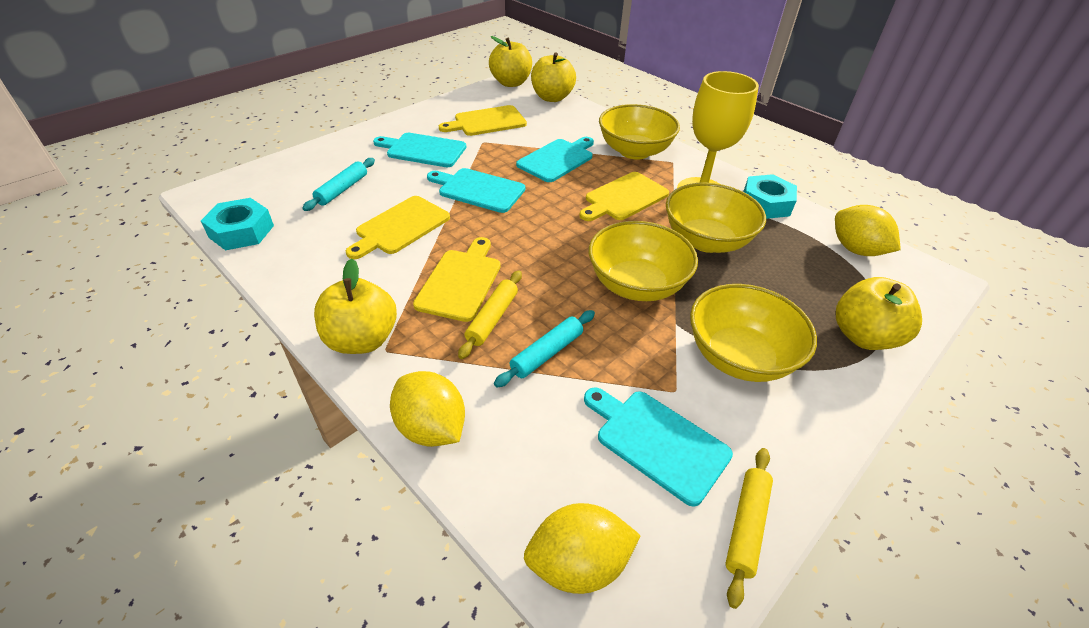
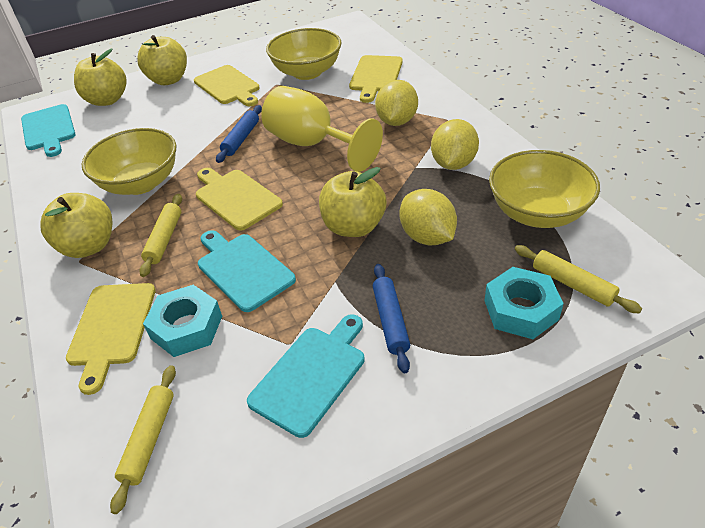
blue rolling pin: 0 -> 2
turquoise cutting board: 4 -> 3
turquoise rolling pin: 2 -> 0
yellow bowl: 4 -> 3
yellow rolling pin: 2 -> 3

